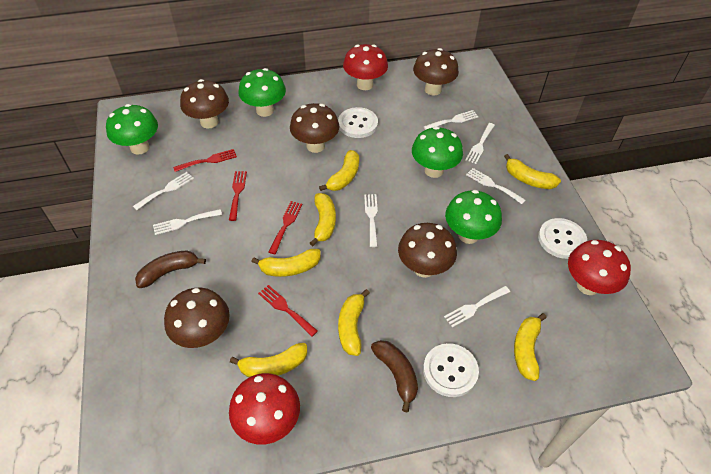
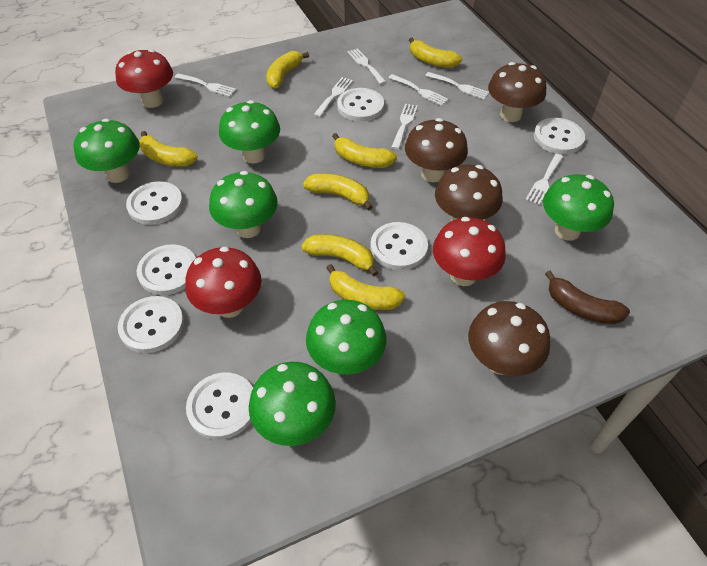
brown banana: 2 -> 1
brown mushroom: 5 -> 4
green mushroom: 4 -> 6
red fork: 4 -> 0
white button: 3 -> 7

